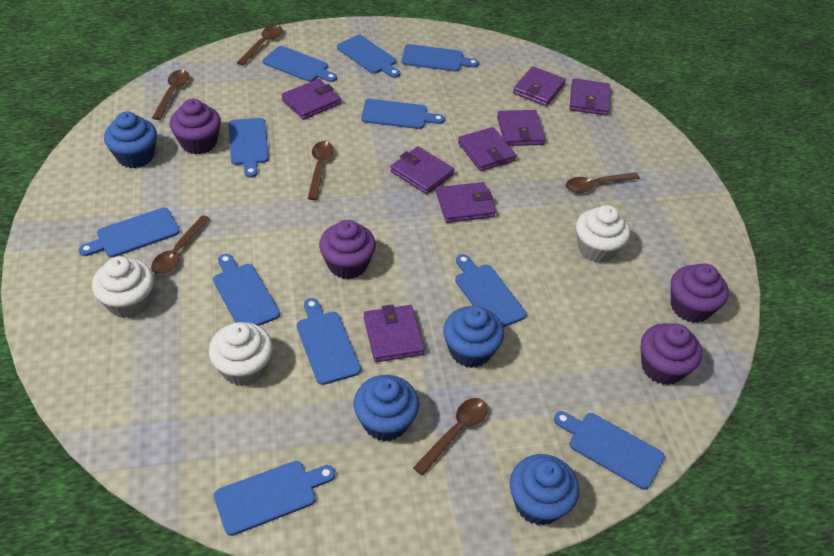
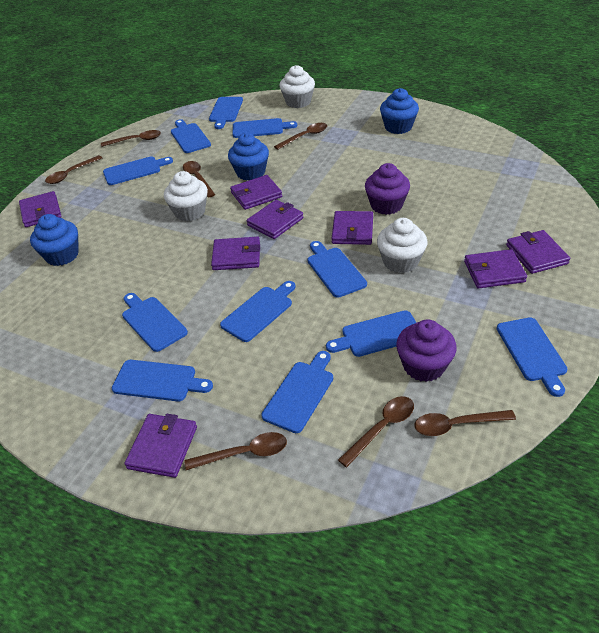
blue cupcake: 4 -> 3
brown spoon: 6 -> 7
purple cupcake: 4 -> 2

